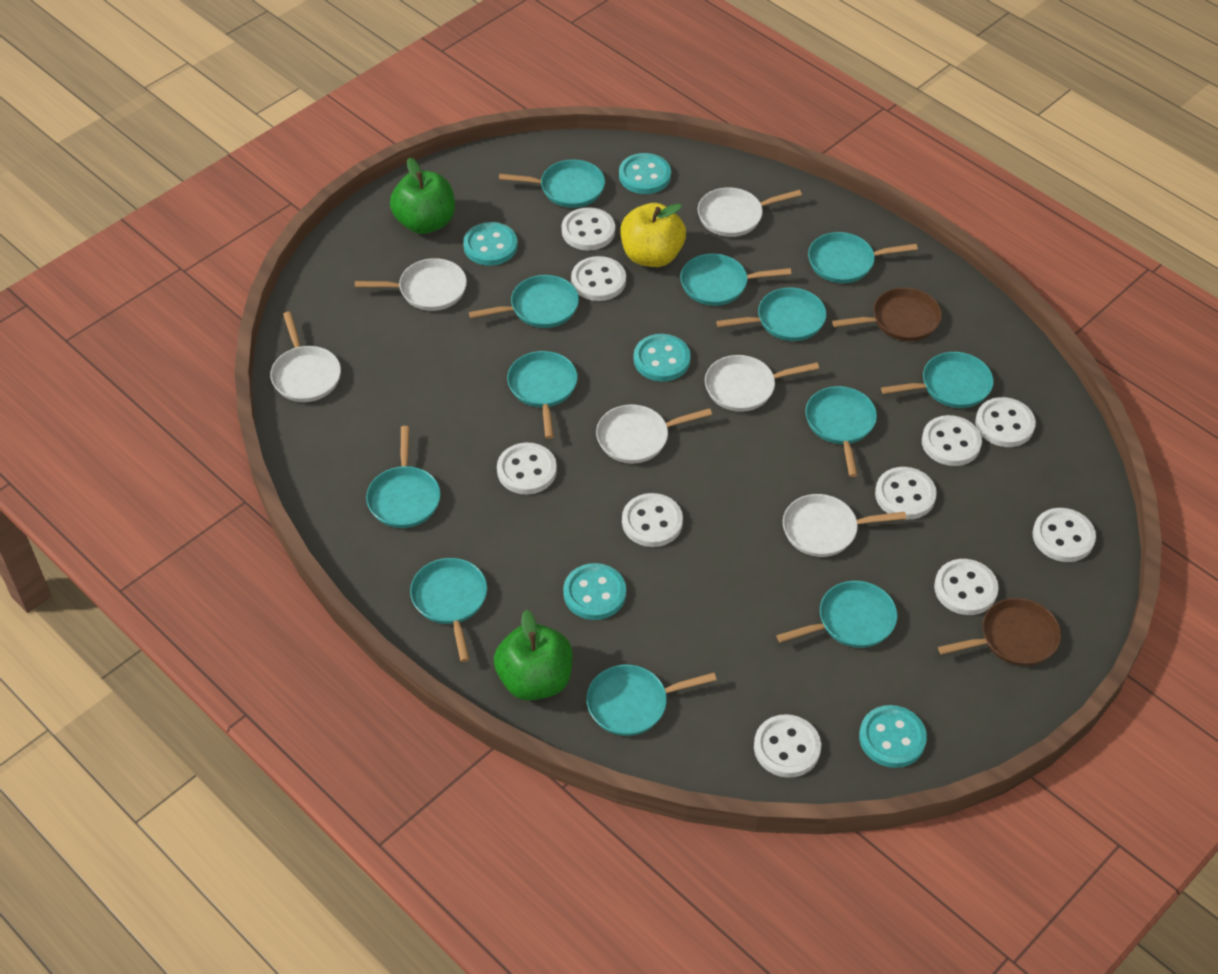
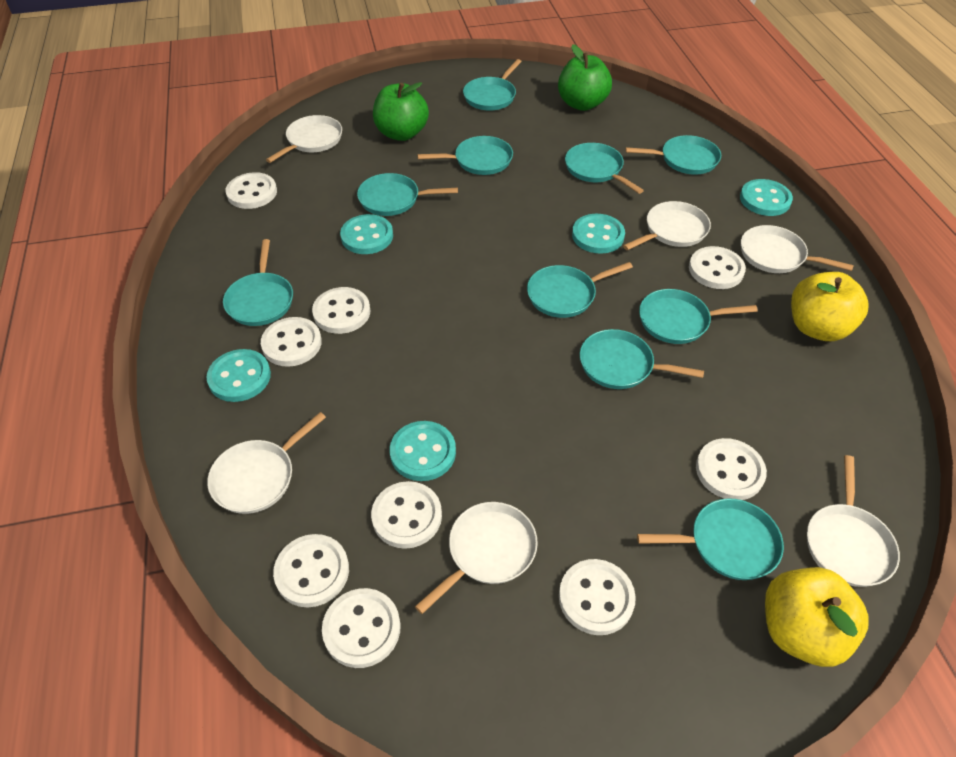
brown pan: 2 -> 0
turquoise pan: 12 -> 10
white button: 10 -> 9
yellow apple: 1 -> 2

